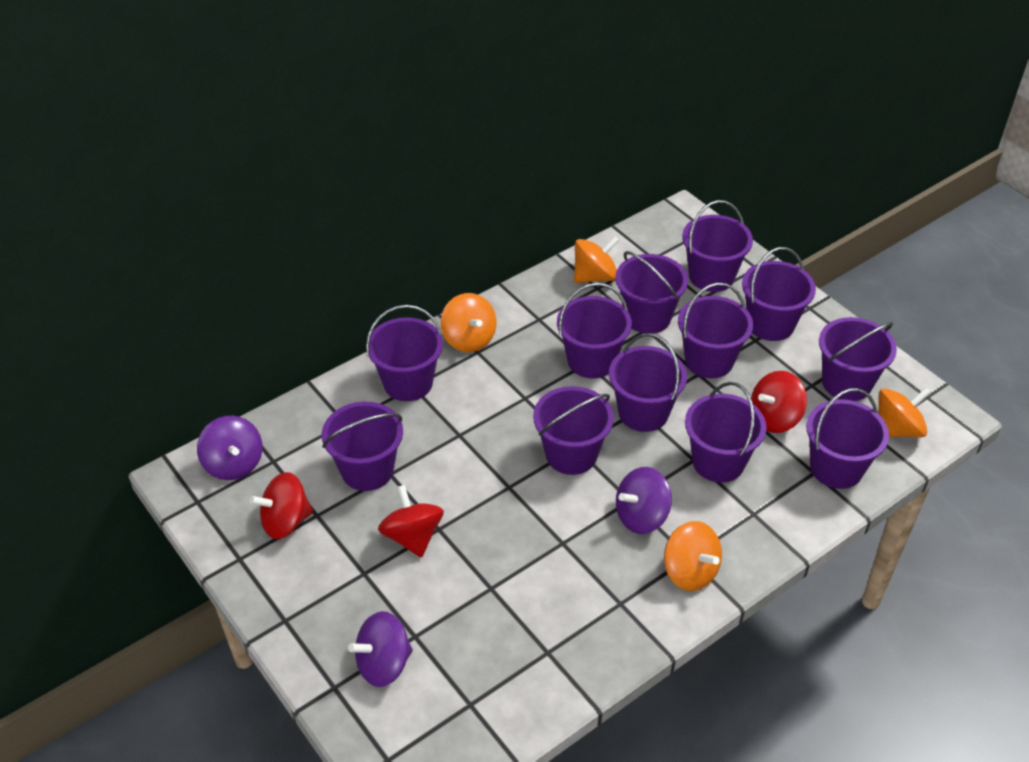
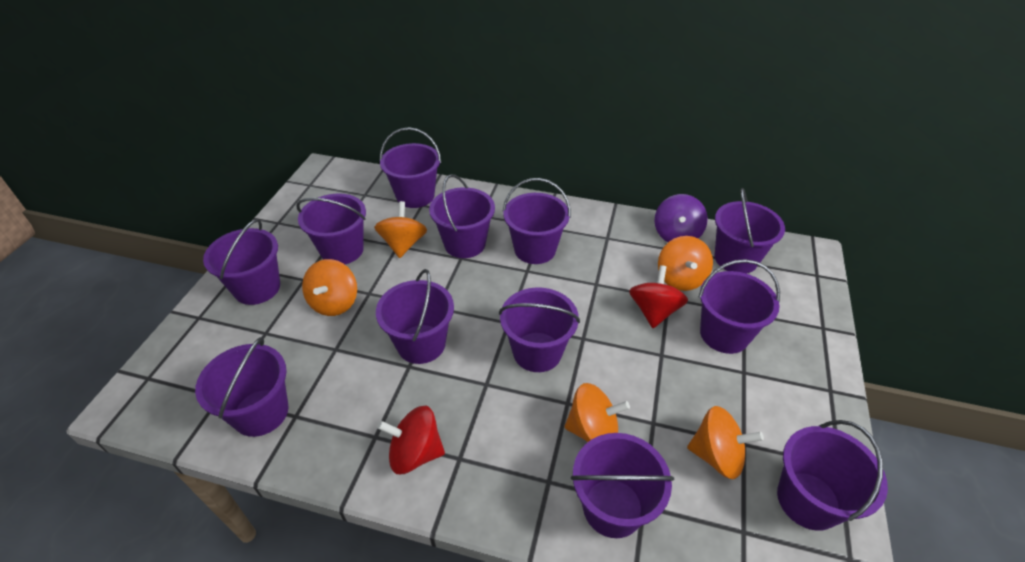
orange spinning top: 4 -> 5
purple spinning top: 3 -> 1
red spinning top: 3 -> 2

